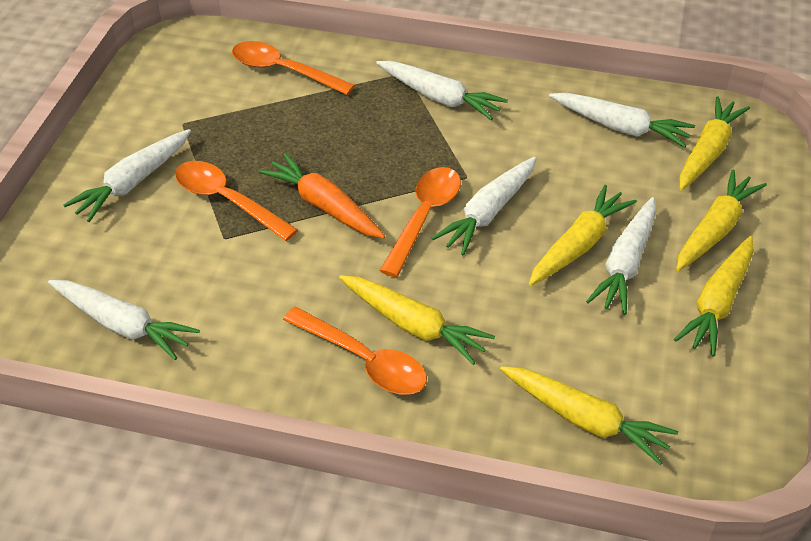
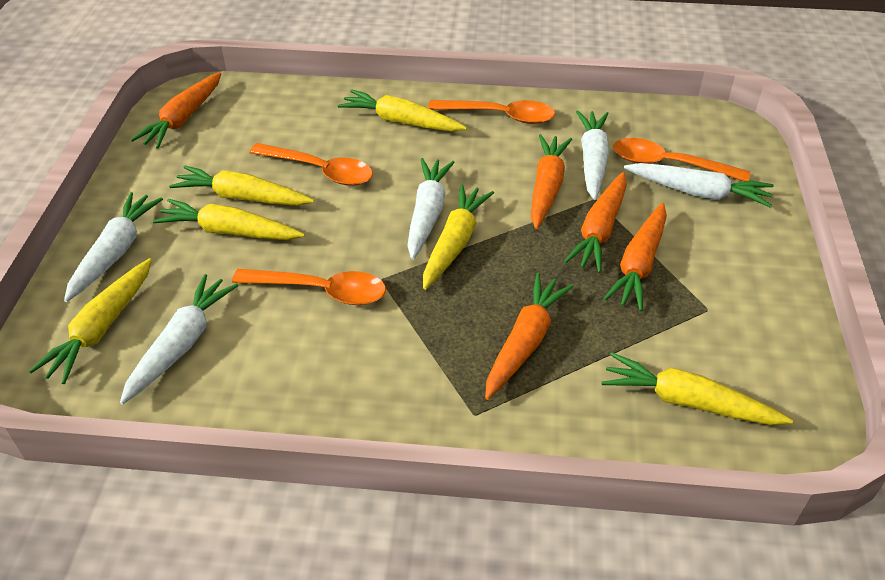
orange carrot: 1 -> 5
white carrot: 6 -> 5

